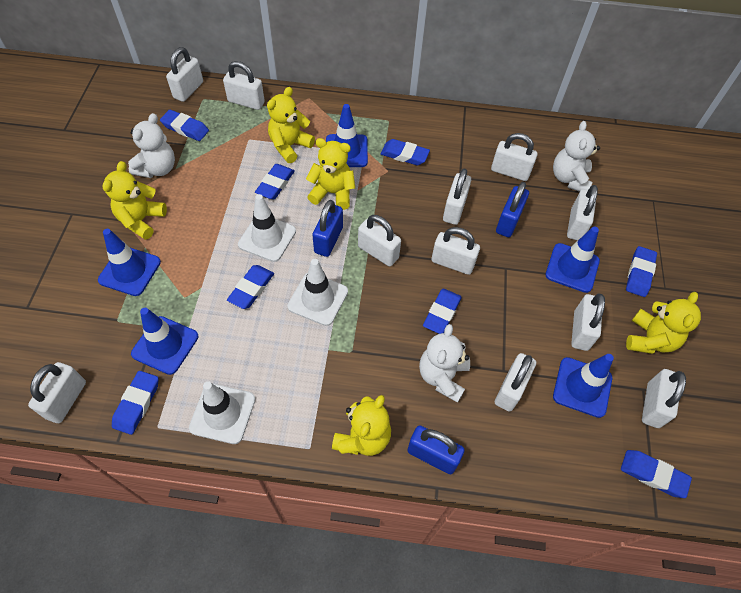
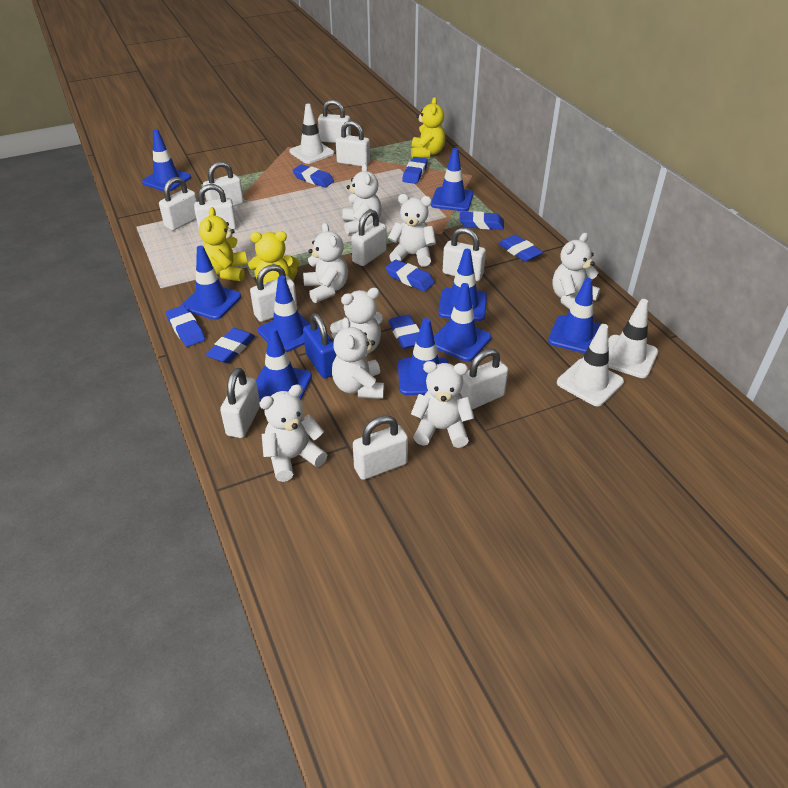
blue padlock: 3 -> 1
blue traffic cone: 5 -> 9
white teddy bear: 3 -> 8
yellow teddy bear: 5 -> 3

